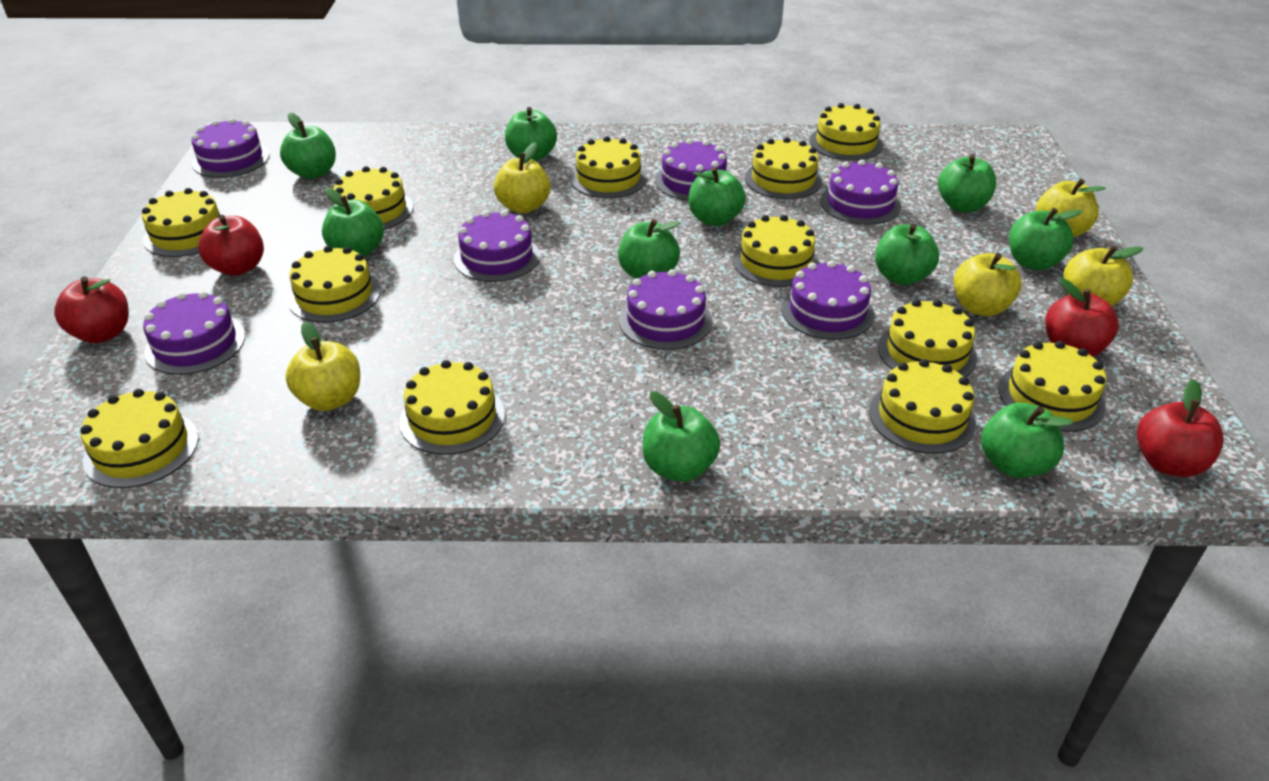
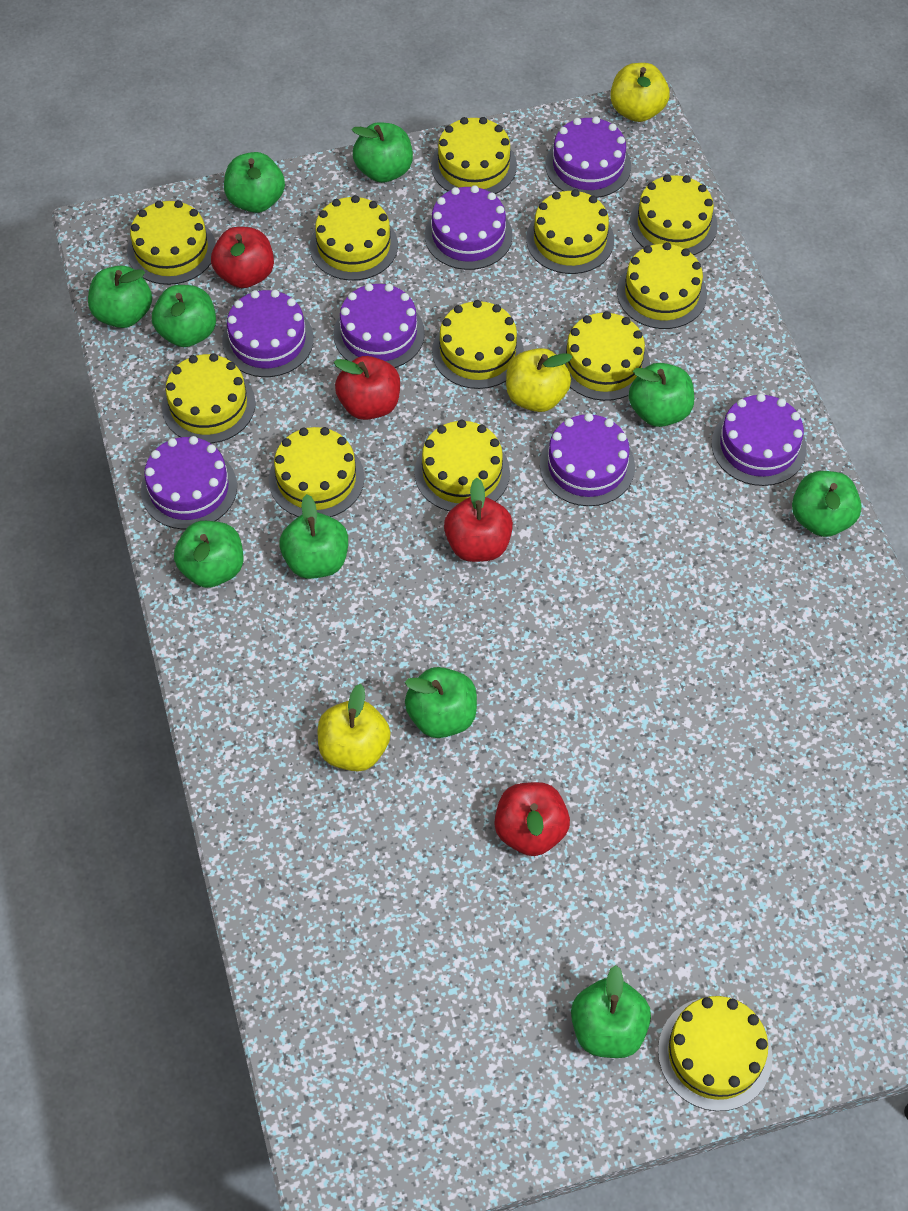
yellow apple: 5 -> 3

